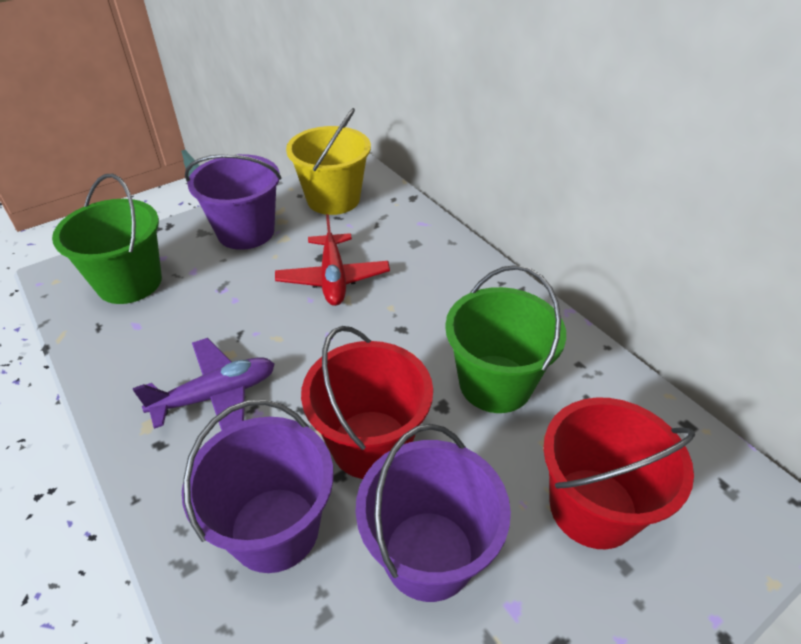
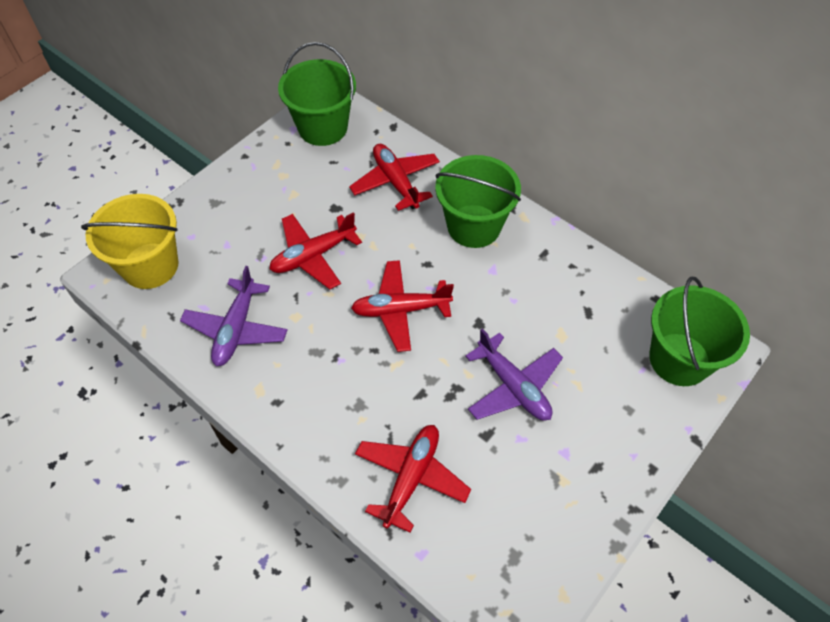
green bucket: 2 -> 3
purple bucket: 3 -> 0
purple plane: 1 -> 2
red bucket: 2 -> 0
red plane: 1 -> 4

